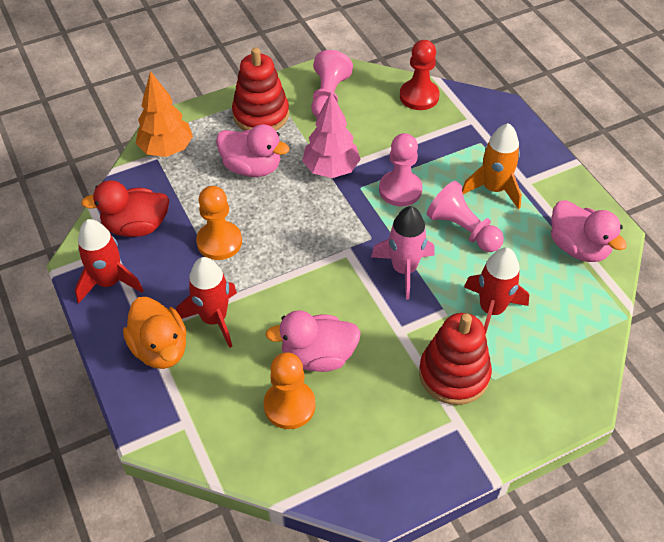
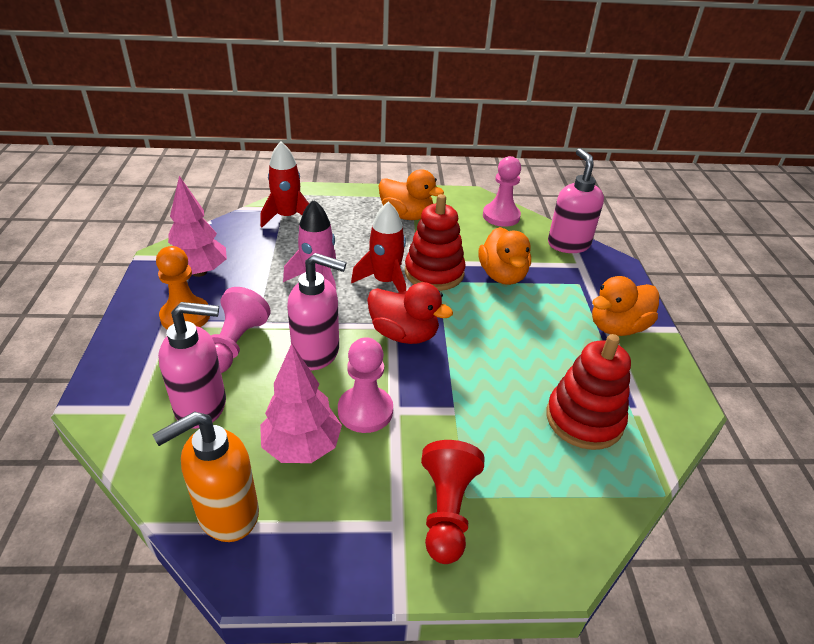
orange duck: 1 -> 3
orange pawn: 2 -> 1
orange rocket: 1 -> 0
orange soap dispenser: 0 -> 1
orange tree: 1 -> 0
pink duck: 3 -> 0
pink soap dispenser: 0 -> 3
pink tree: 1 -> 2
red rocket: 3 -> 2

